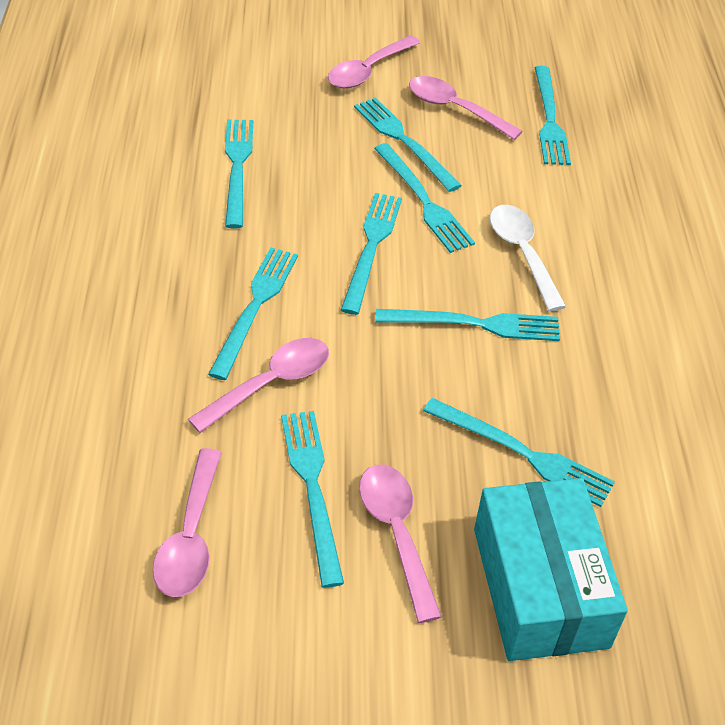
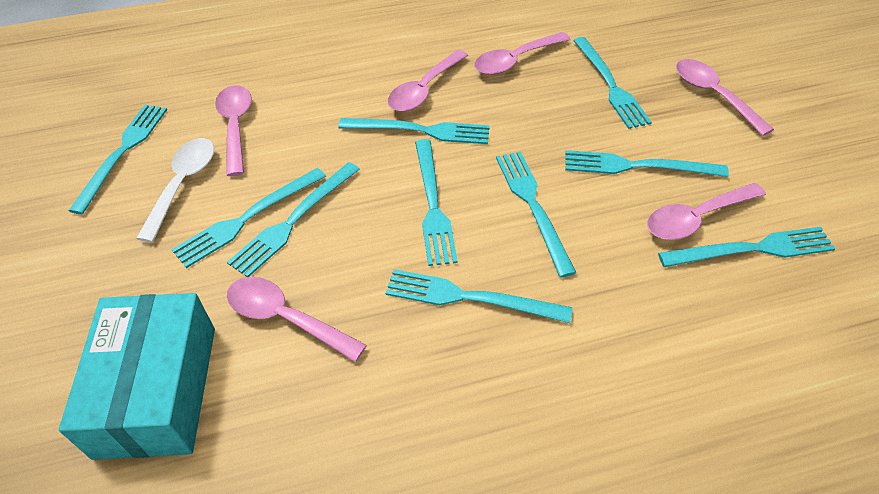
pink spoon: 5 -> 6
turquoise fork: 9 -> 10

